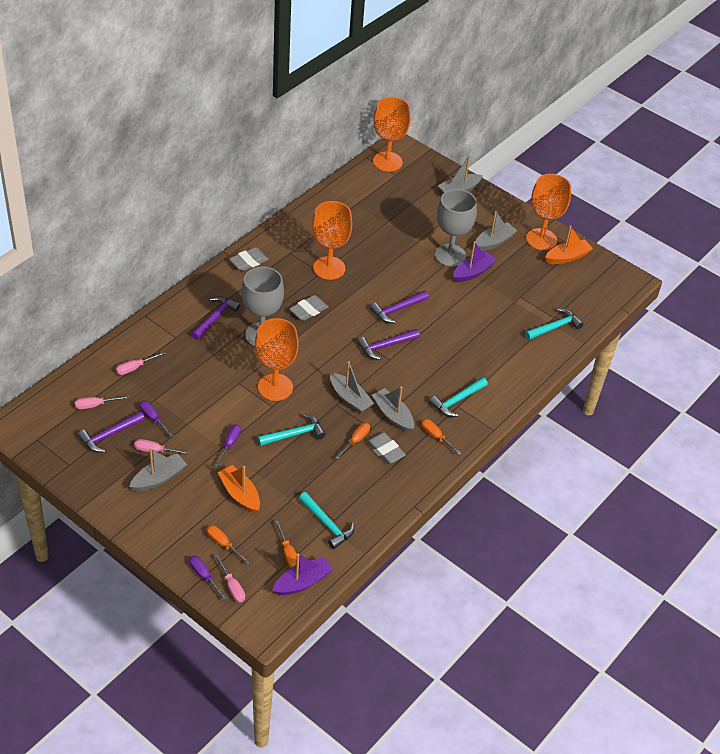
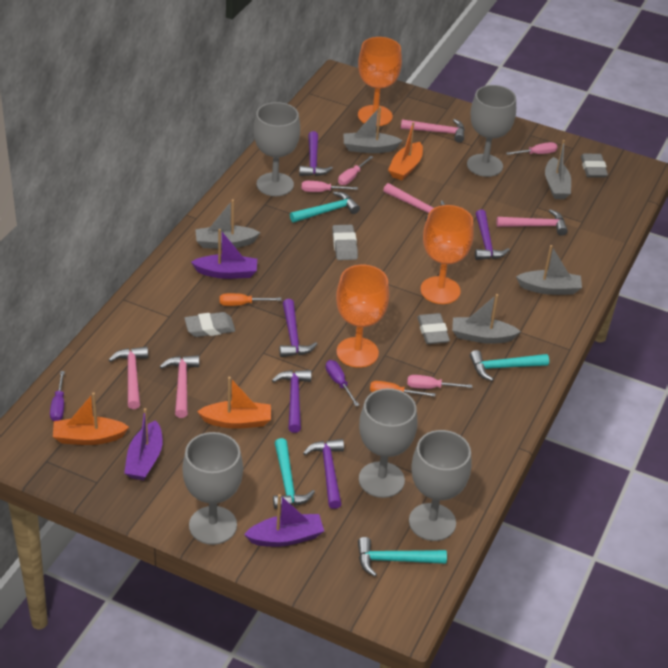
grey eraser: 3 -> 4
grey goblet: 2 -> 5
orange boat: 2 -> 3
orange goblet: 4 -> 3
orange screwdriver: 4 -> 2
pink hammer: 0 -> 5
purple boat: 2 -> 3
purple hammer: 4 -> 5
purple screwdriver: 3 -> 2

